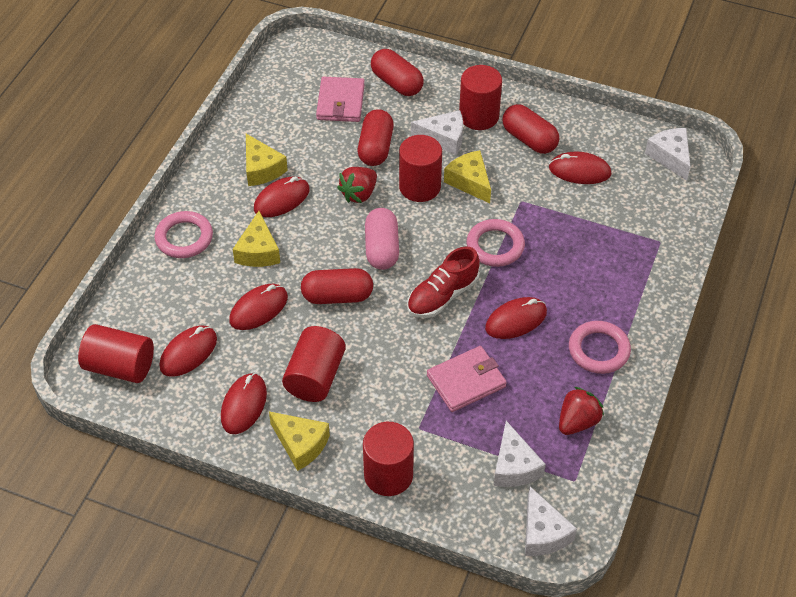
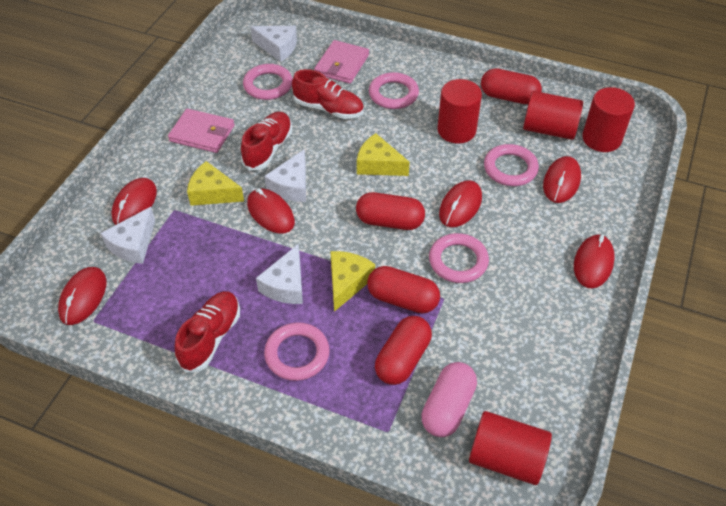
pink ring: 3 -> 5
red cylinder: 5 -> 4
red shoe: 1 -> 3
red strawberry: 2 -> 0
yellow cheese: 4 -> 3

